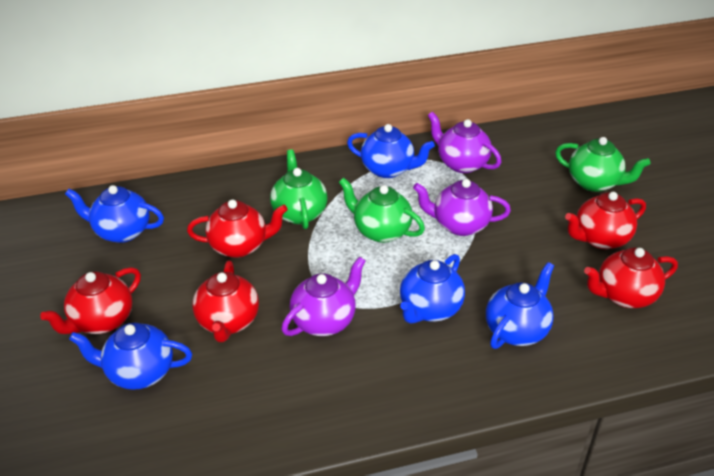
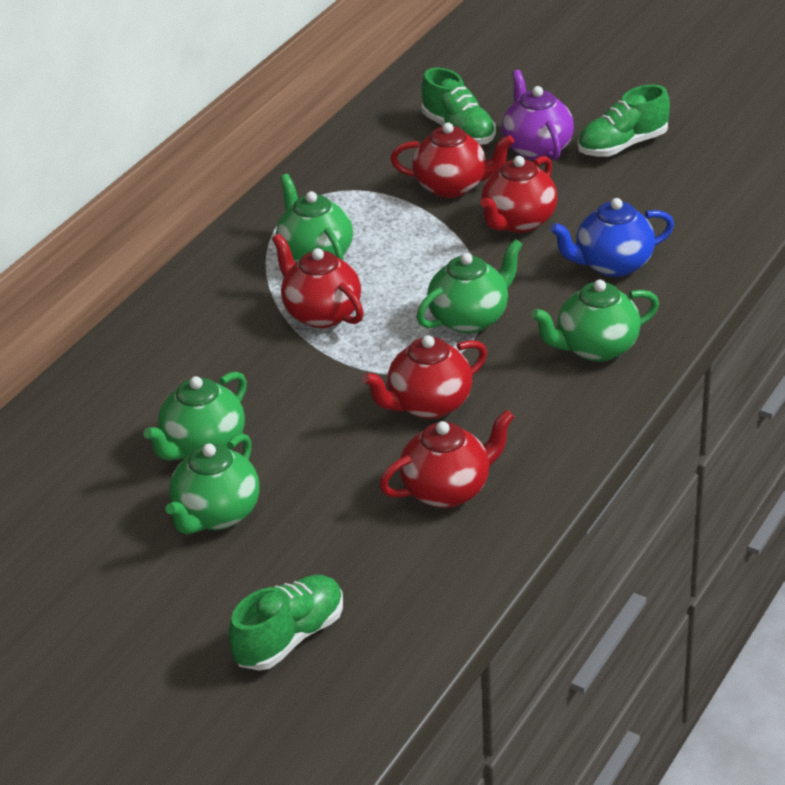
blue teapot: 5 -> 1
green shoe: 0 -> 3
green teapot: 3 -> 5
purple teapot: 3 -> 1

